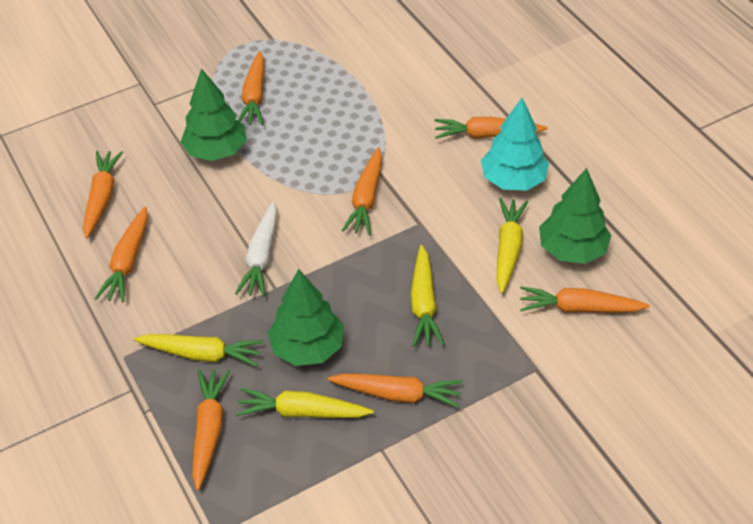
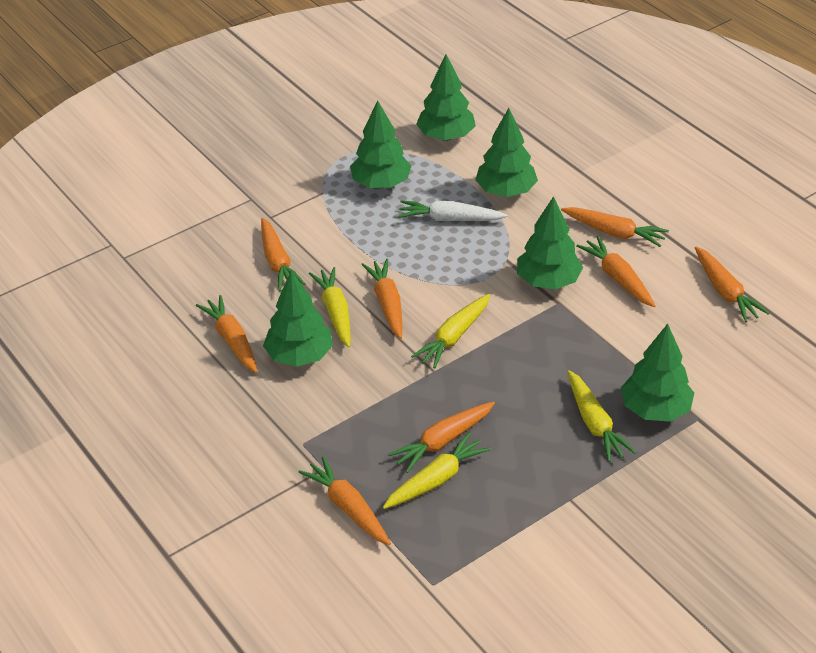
green tree: 3 -> 6
turquoise tree: 1 -> 0

